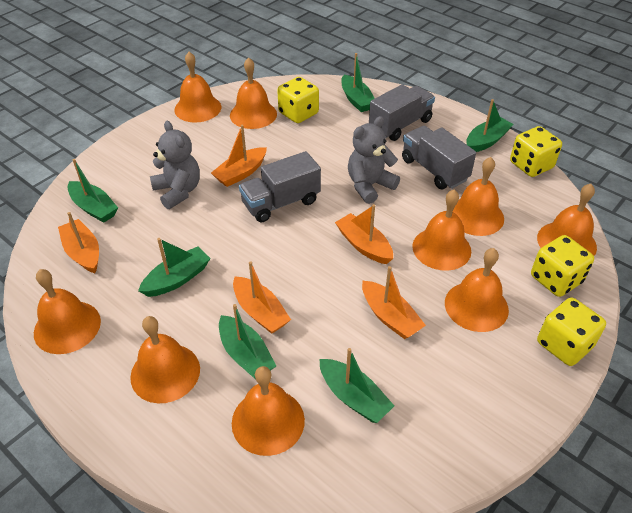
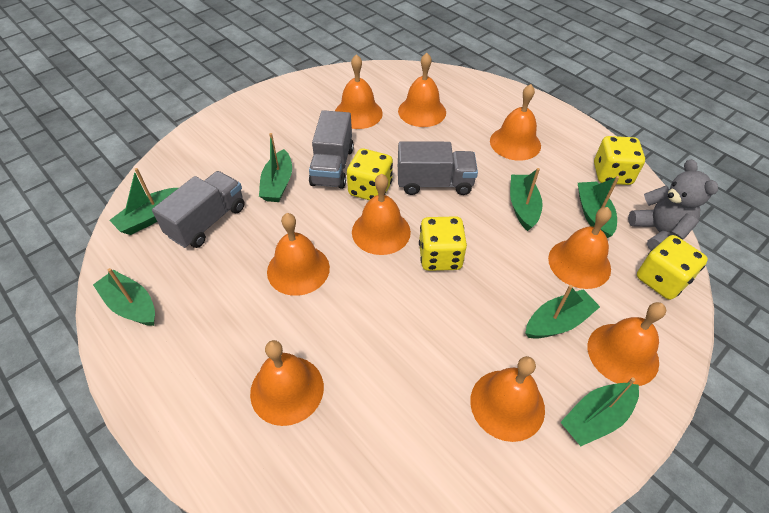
green boat: 6 -> 7
grey teddy bear: 2 -> 1
orange boat: 5 -> 0

